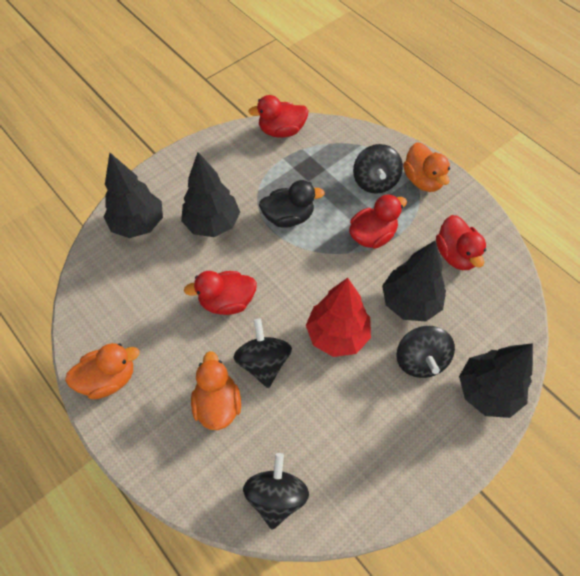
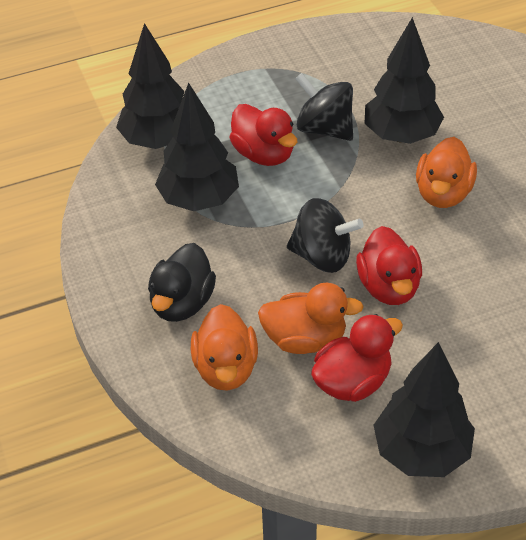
black spinning top: 4 -> 2
red duck: 4 -> 3
red tree: 1 -> 0

